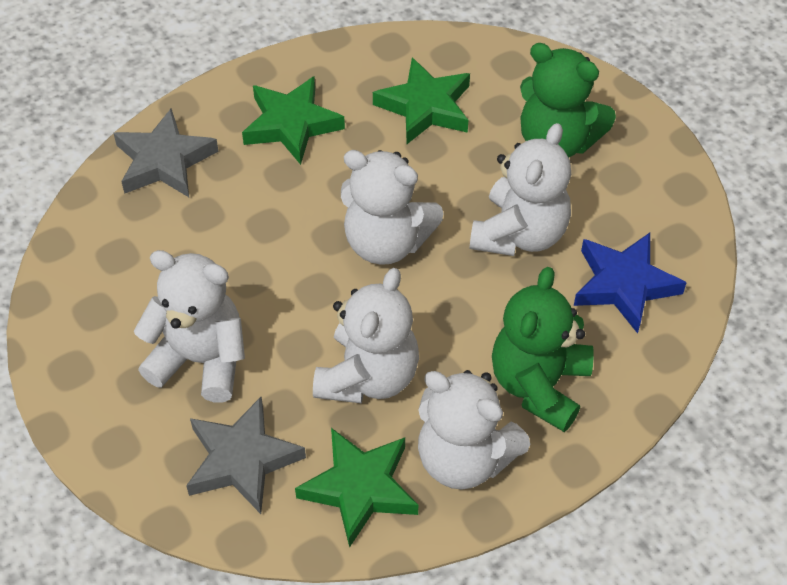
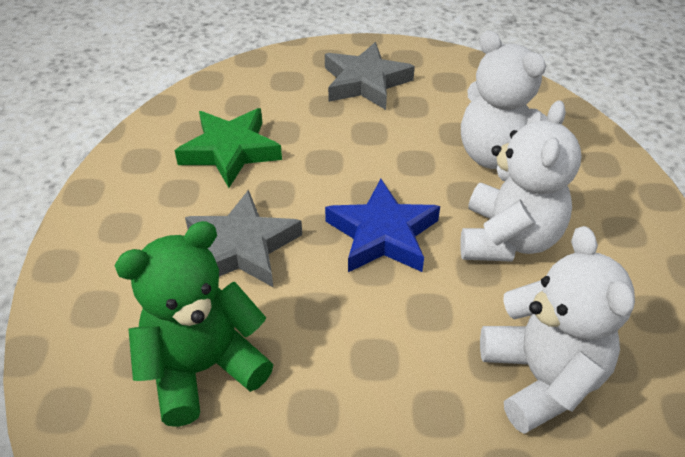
green star: 3 -> 1
green teddy bear: 2 -> 1
white teddy bear: 5 -> 3

